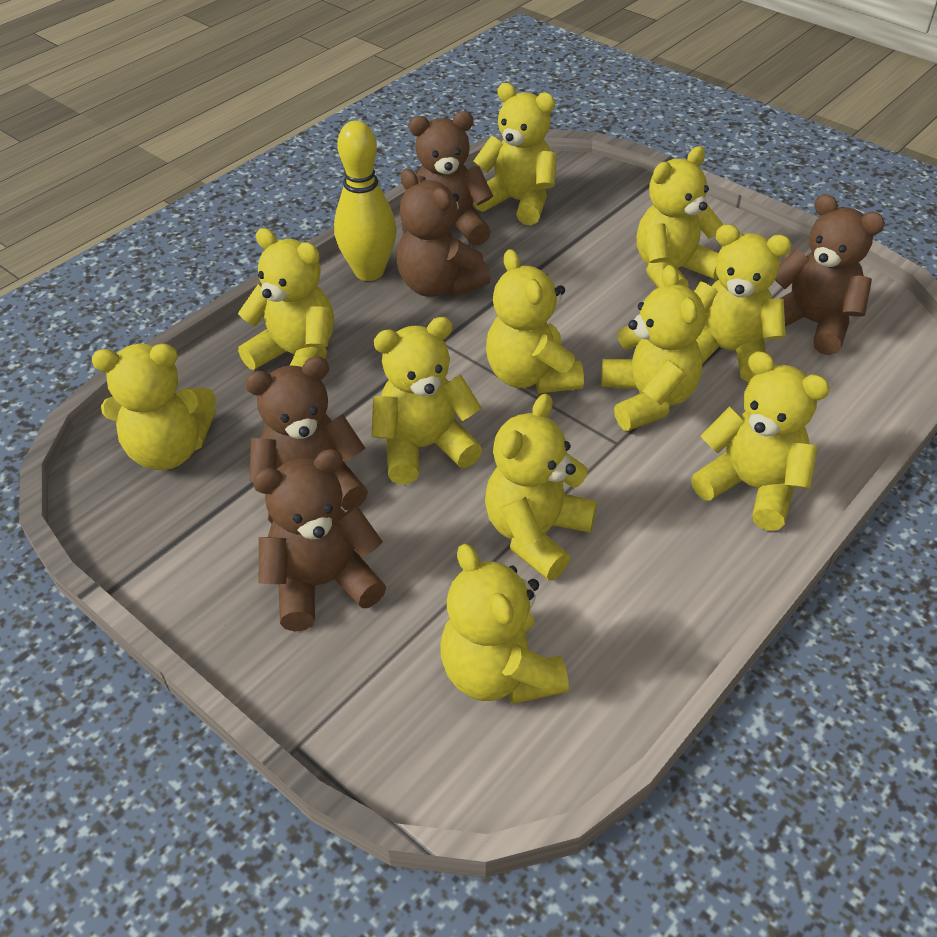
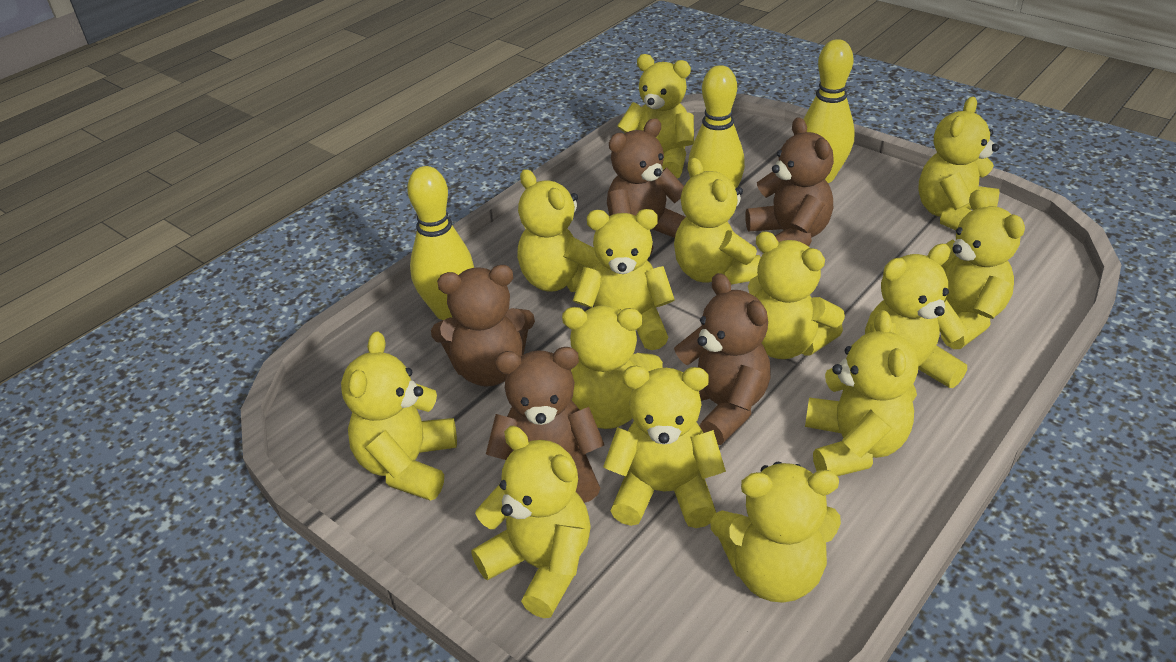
yellow bowling pin: 1 -> 3
yellow teddy bear: 11 -> 14

